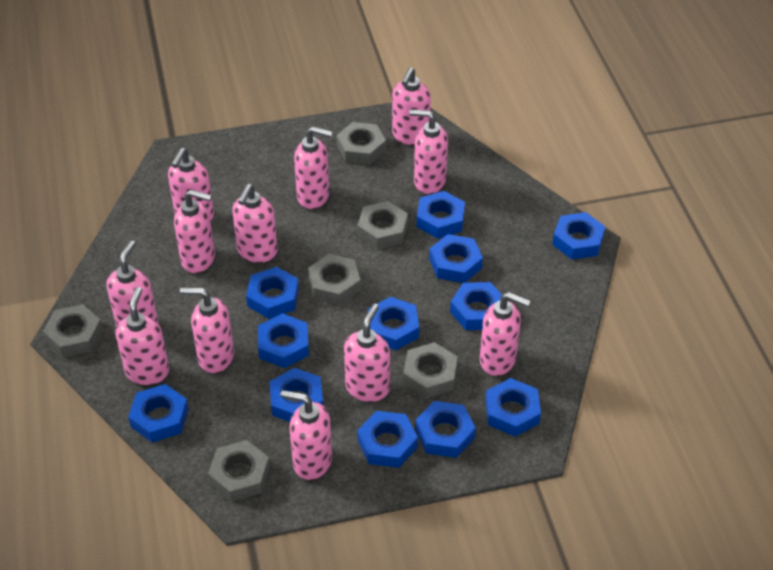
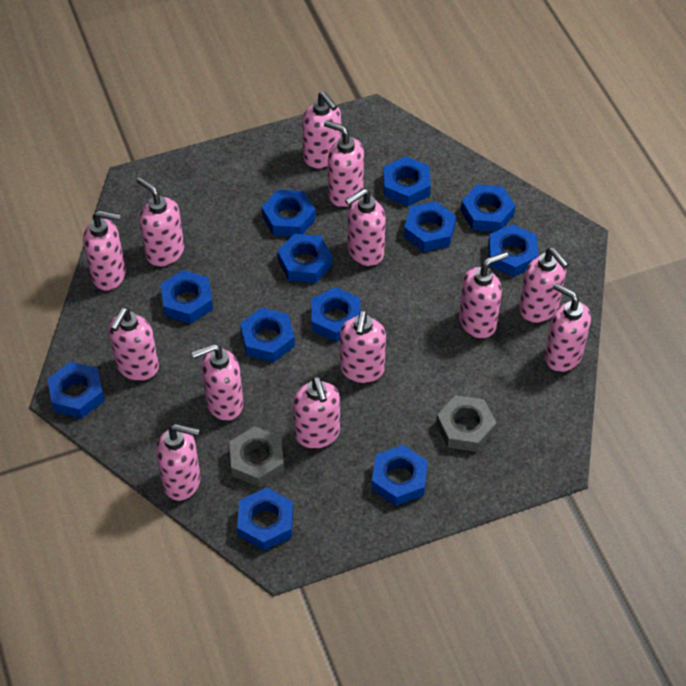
grey nut: 6 -> 2
pink soap dispenser: 12 -> 13

